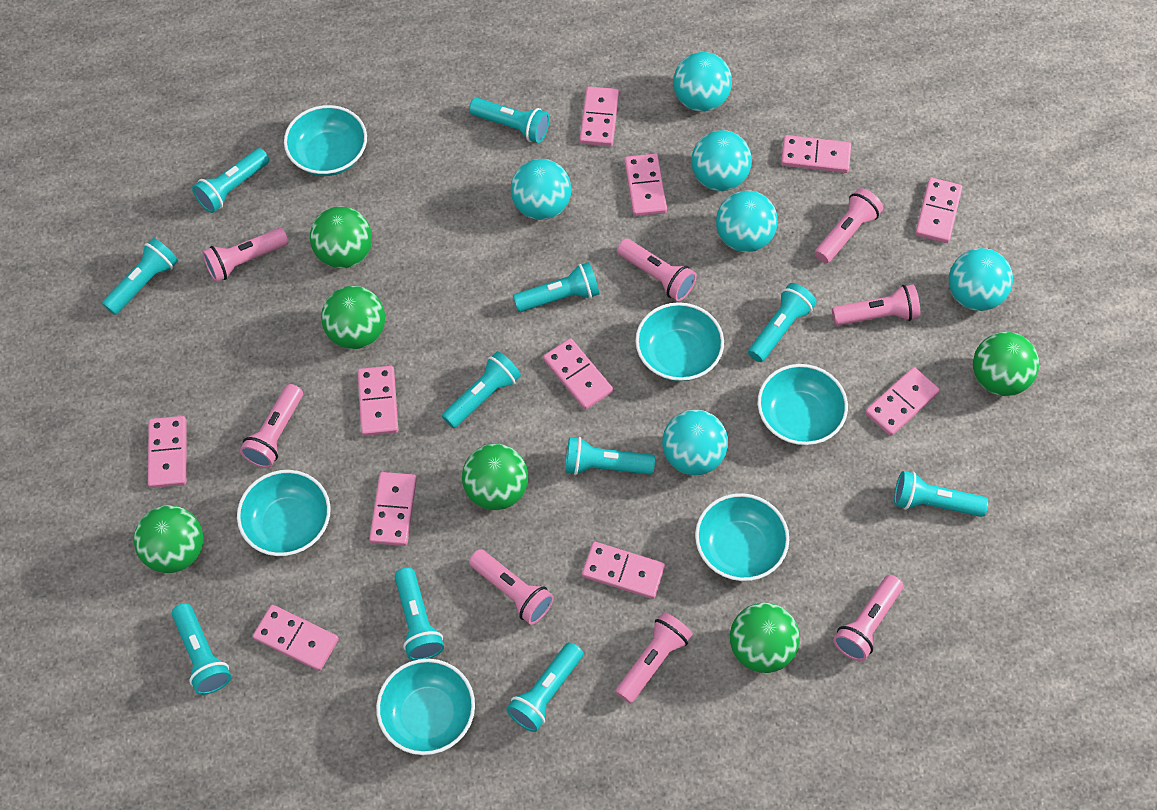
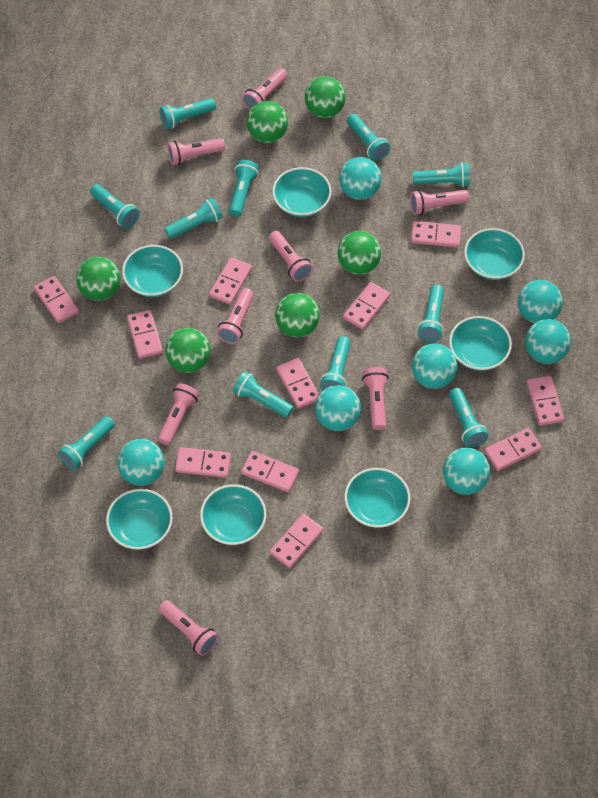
turquoise ball: 6 -> 7
turquoise bowl: 6 -> 7

